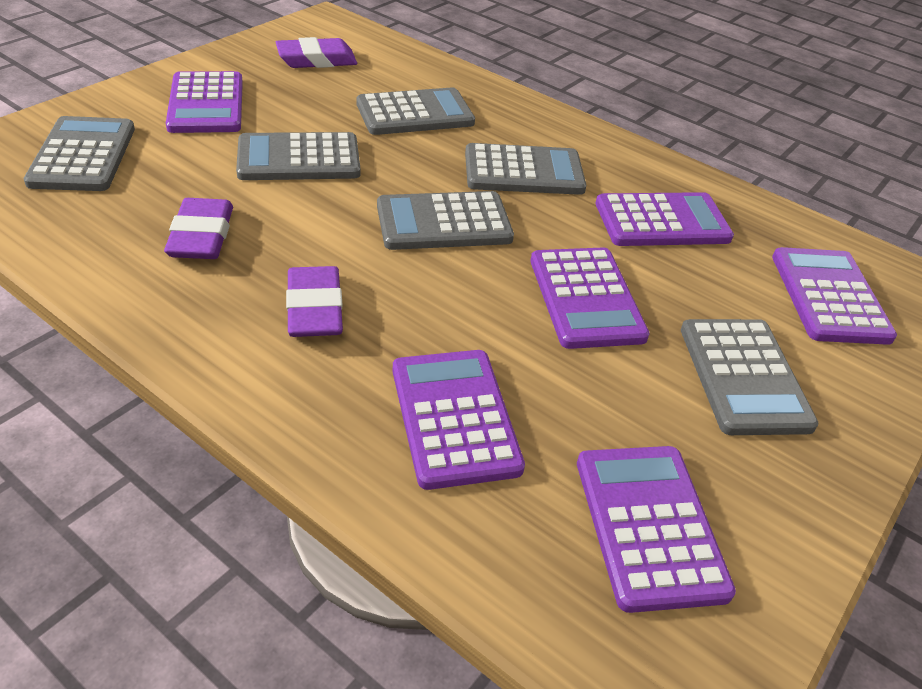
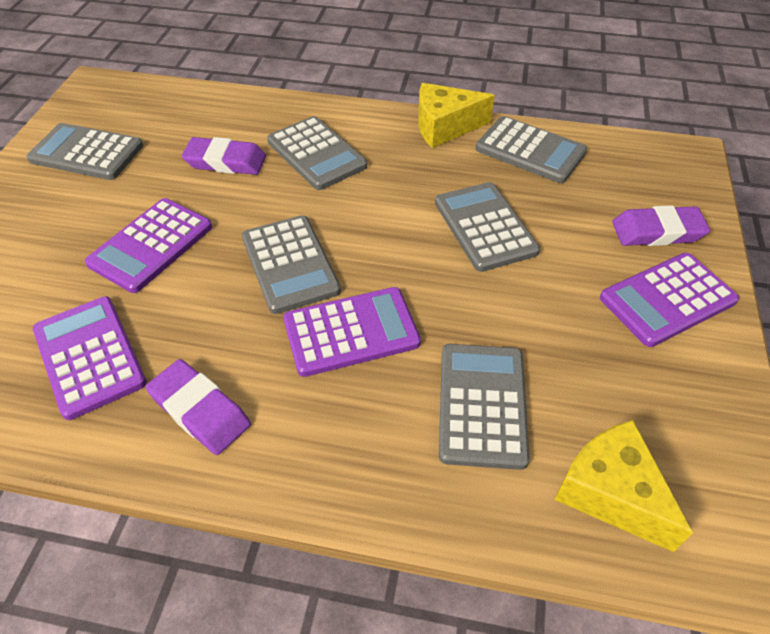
purple calculator: 6 -> 4
yellow cheese: 0 -> 2

